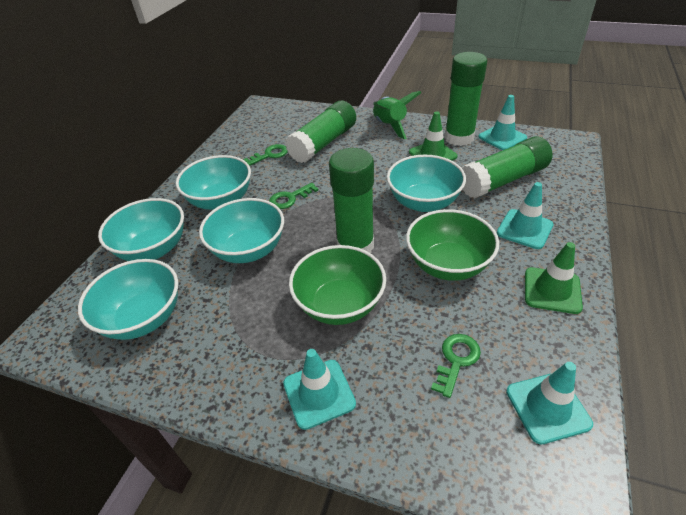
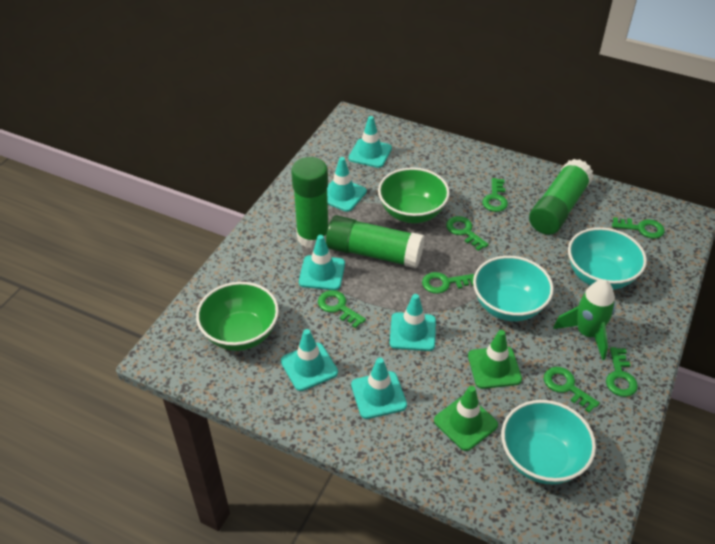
green glue stick: 4 -> 3
green key: 3 -> 7
turquoise bowl: 5 -> 3
turquoise traffic cone: 4 -> 6

